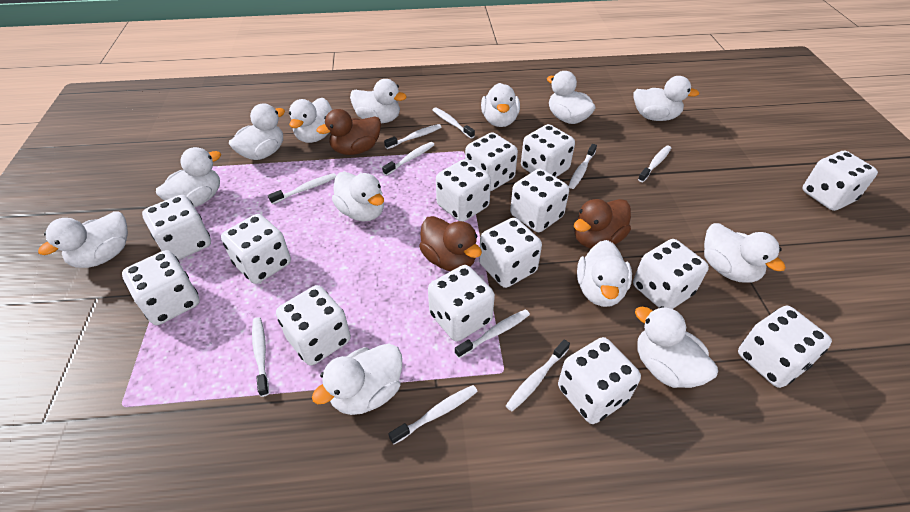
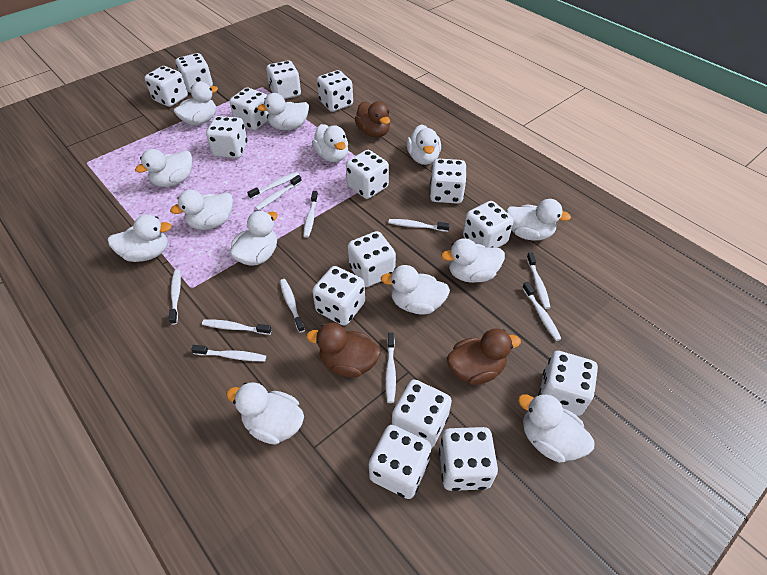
white dice: 14 -> 15
white toothbrush: 10 -> 11

